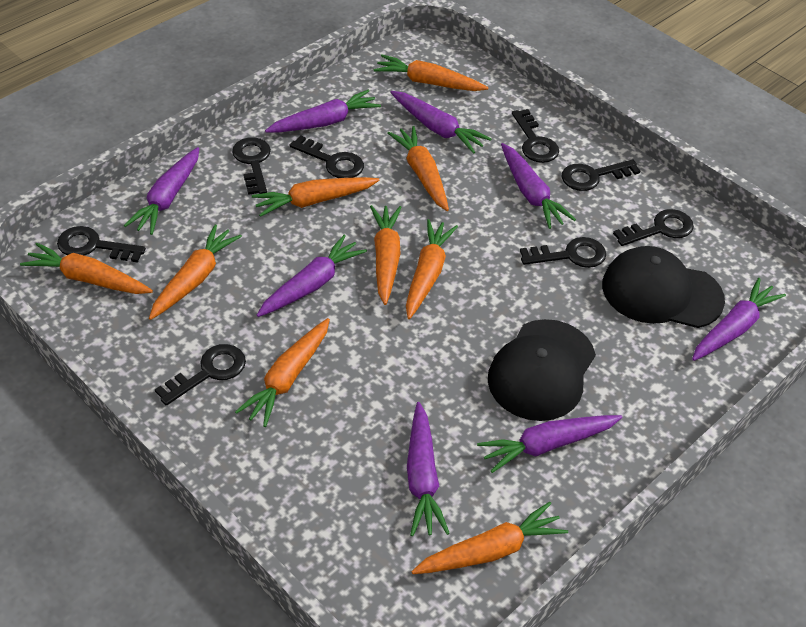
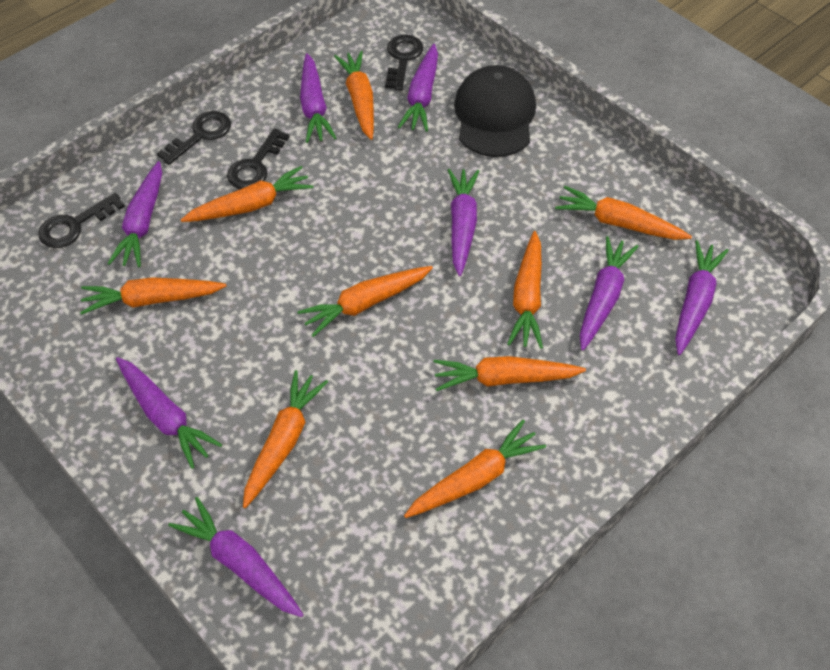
black cap: 2 -> 1
black key: 8 -> 4

